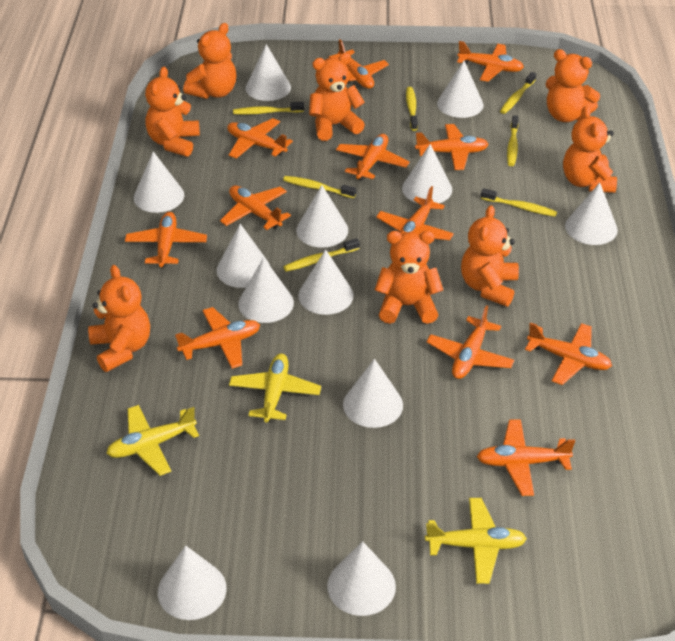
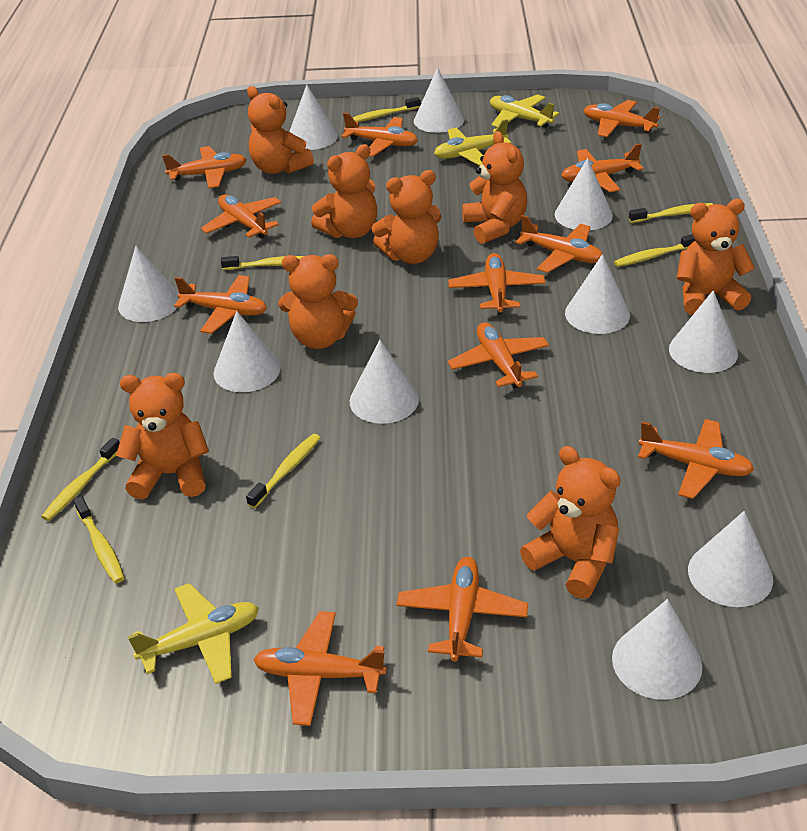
white cone: 12 -> 10

